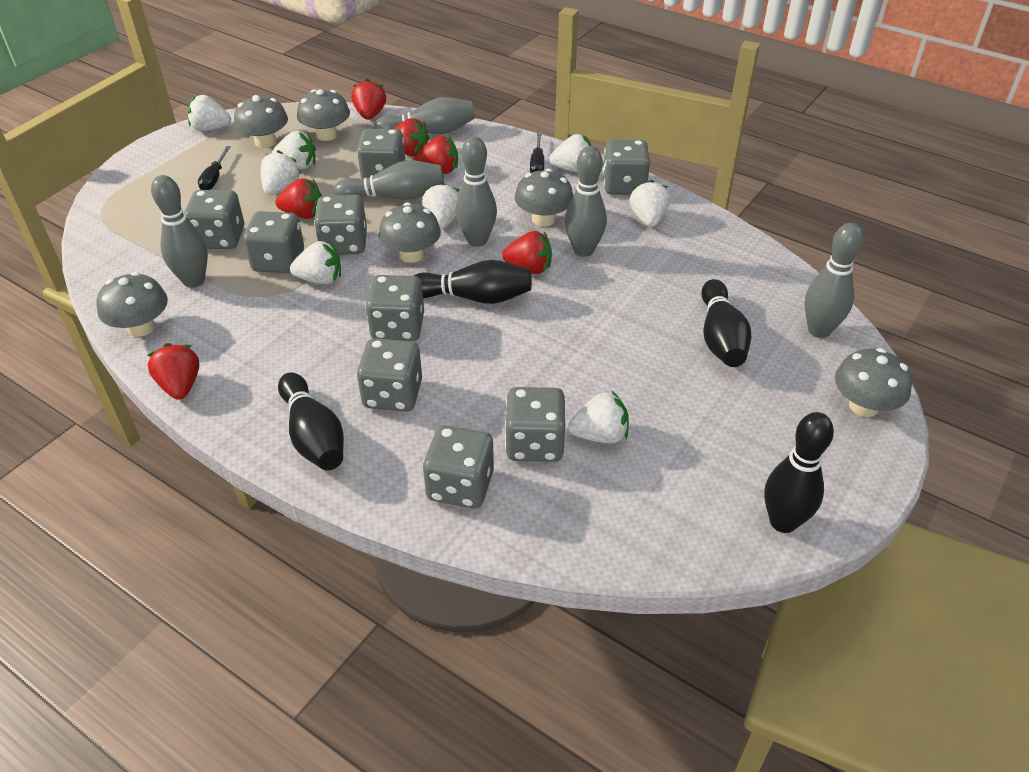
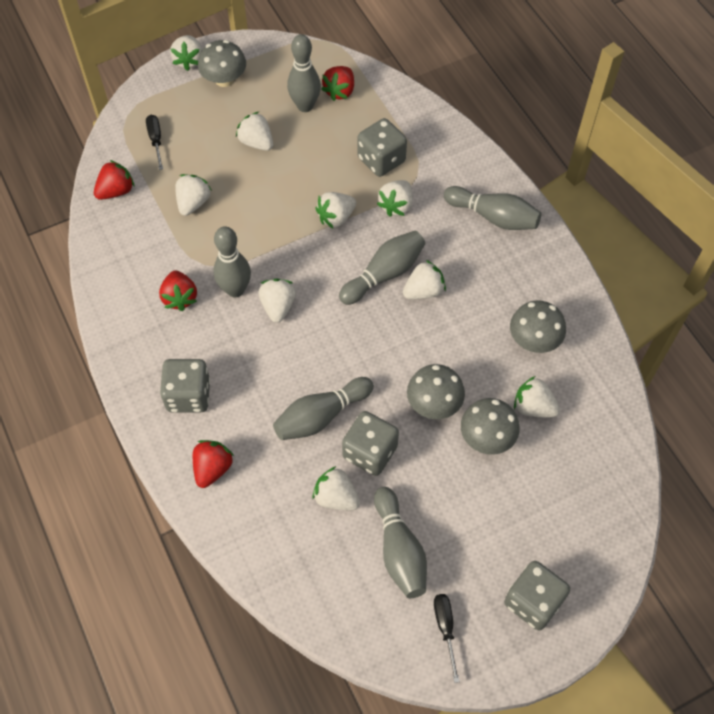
black bowling pin: 4 -> 0
grey dice: 9 -> 4
grey mushroom: 6 -> 4
red strawberry: 6 -> 4
white strawberry: 8 -> 9

